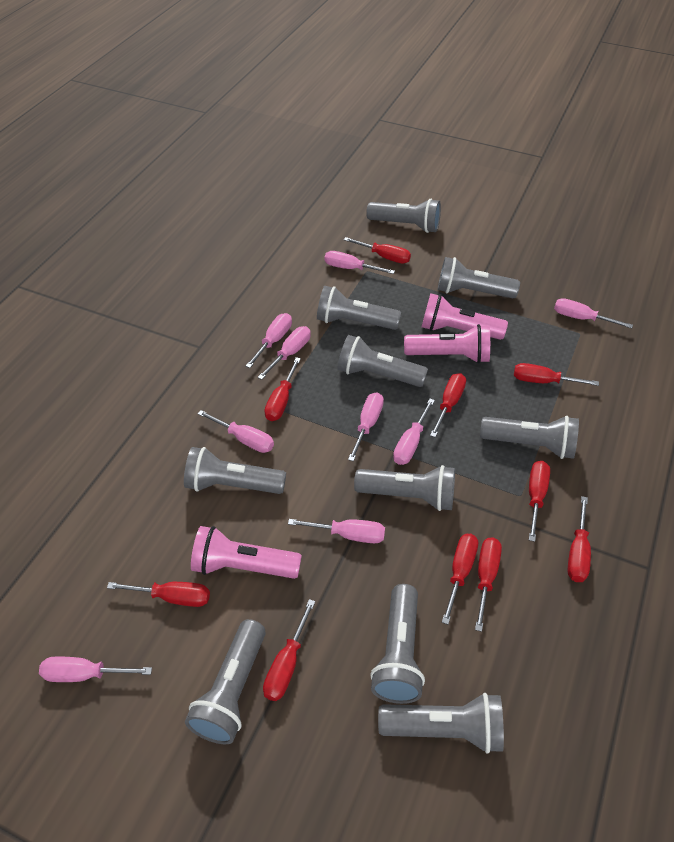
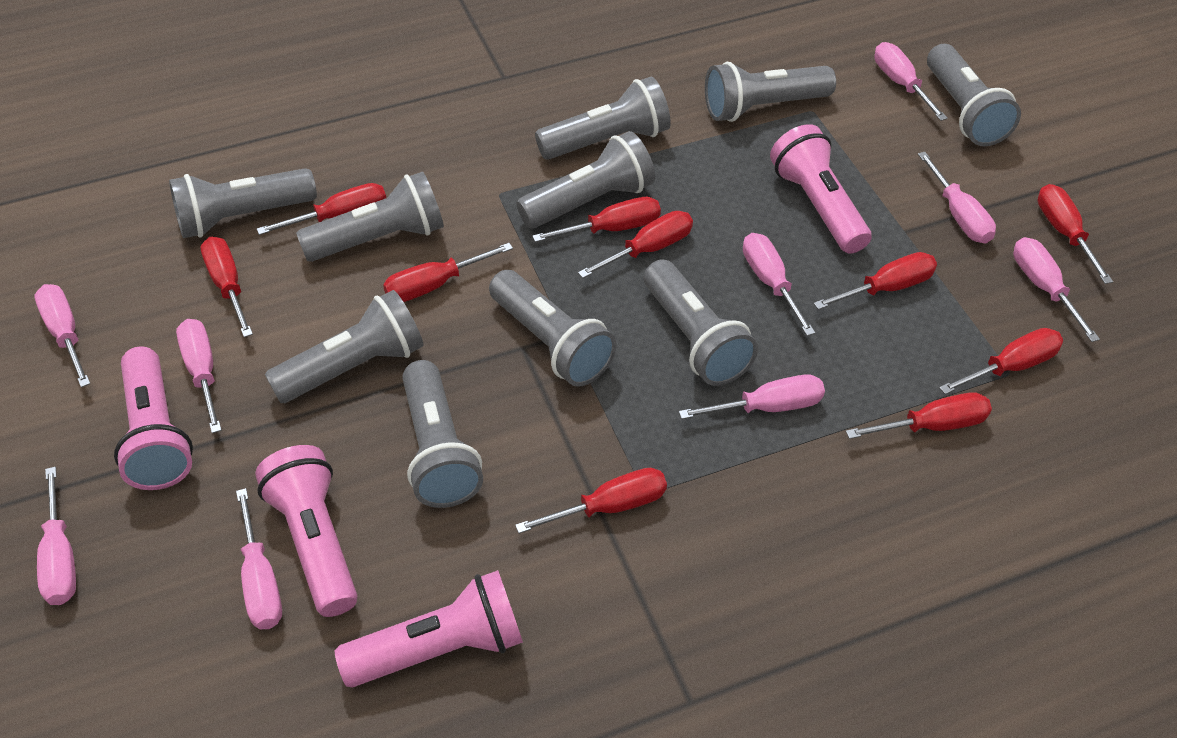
pink flashlight: 3 -> 4

